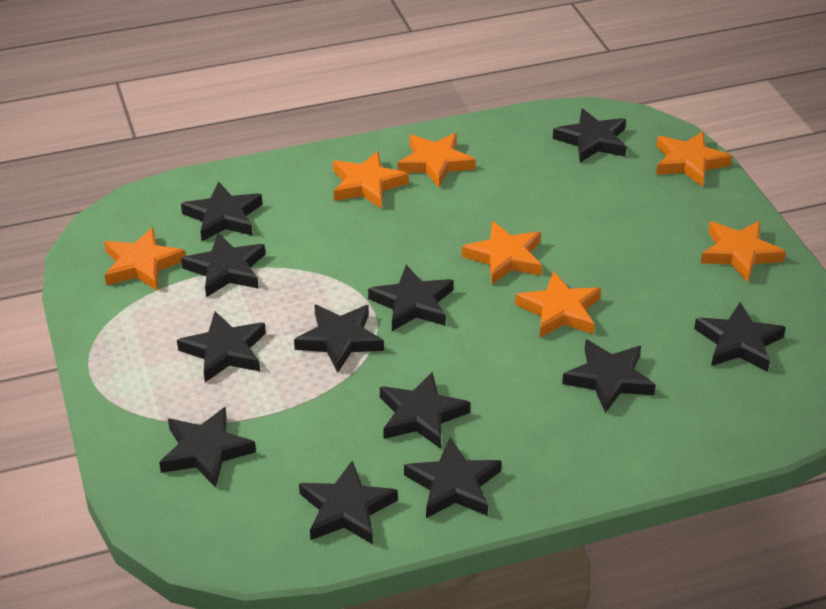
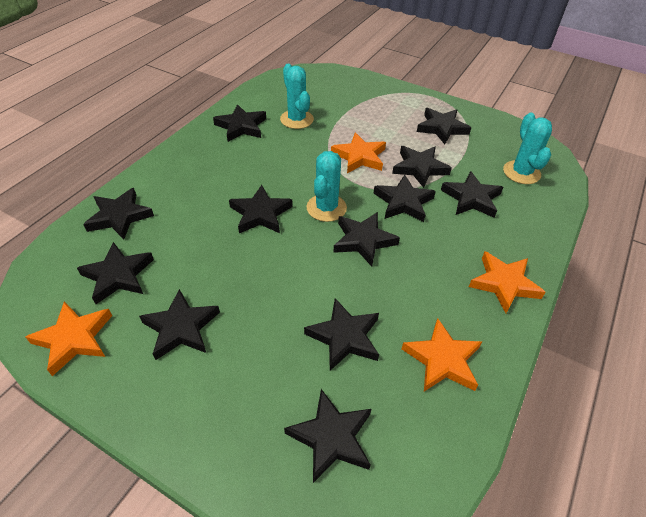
orange star: 7 -> 4
turquoise cactus: 0 -> 3

